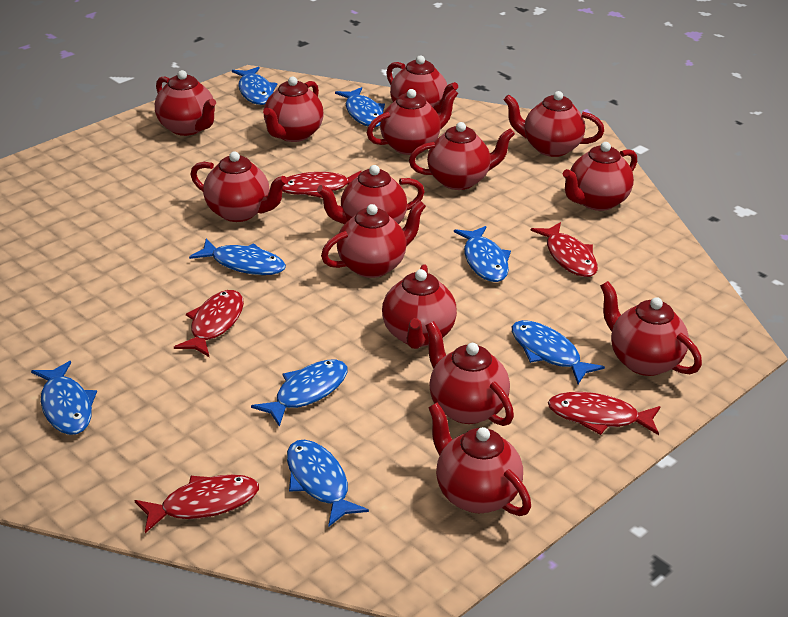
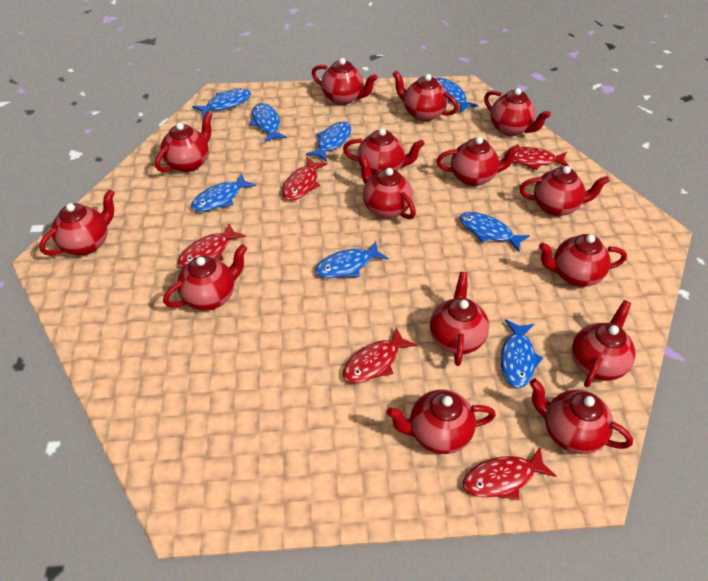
red teapot: 14 -> 15

